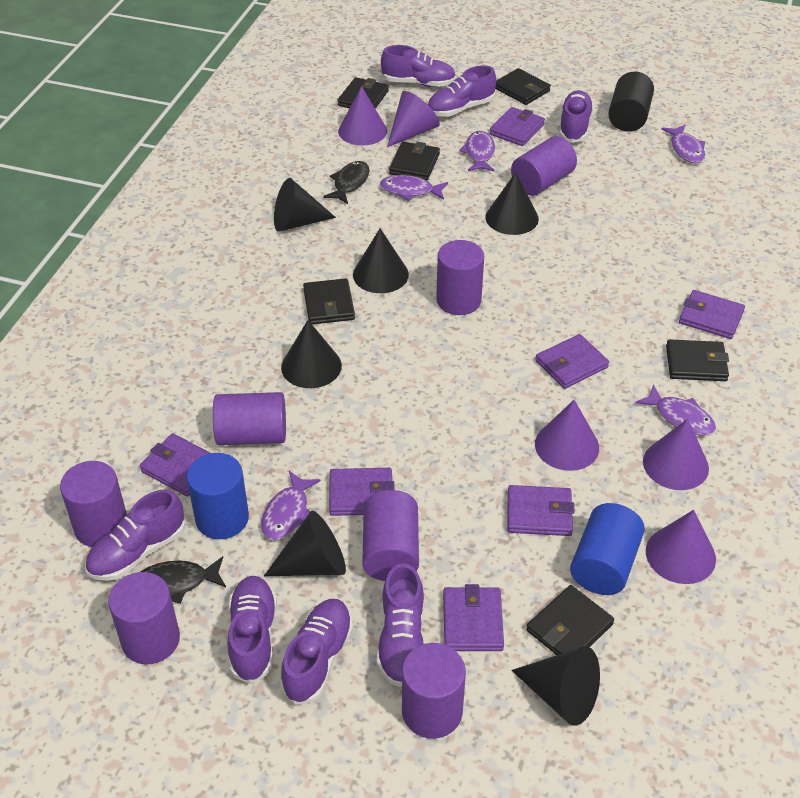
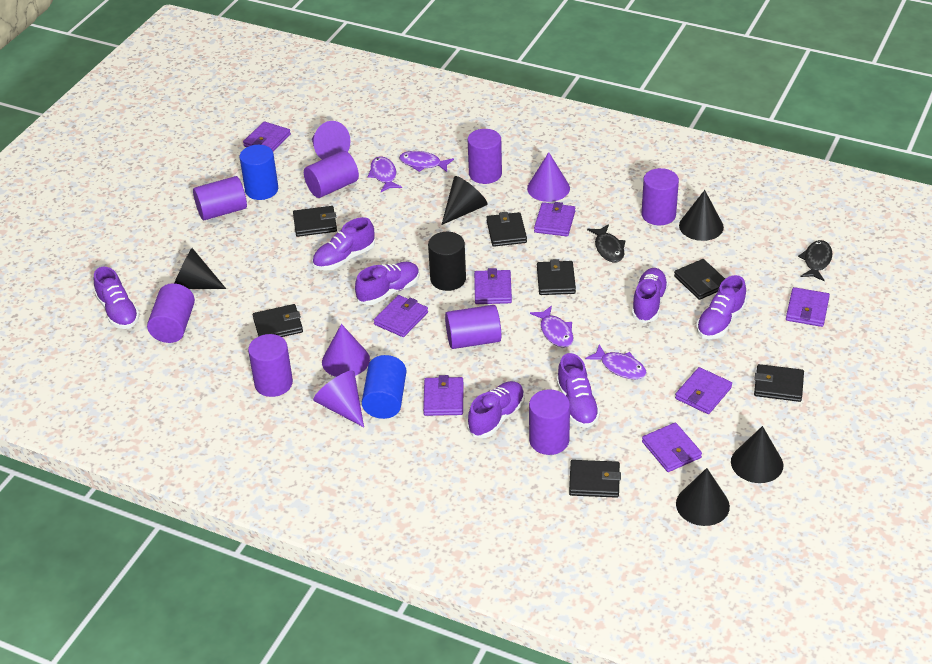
black cone: 6 -> 5
black wallet: 6 -> 7
purple cone: 5 -> 4
purple cylinder: 7 -> 8
purple fish: 5 -> 4
purple wallet: 7 -> 8

